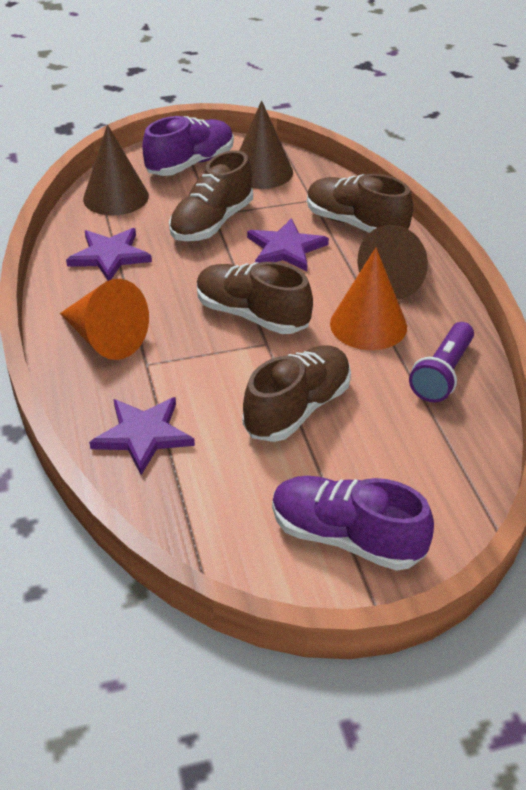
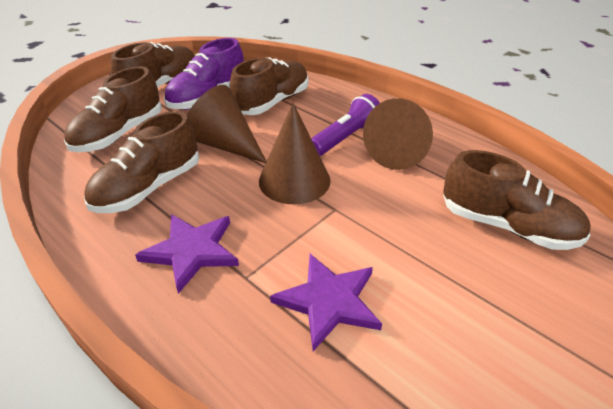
brown shoe: 4 -> 5
orange cone: 2 -> 0
purple shoe: 2 -> 1
purple star: 3 -> 2

